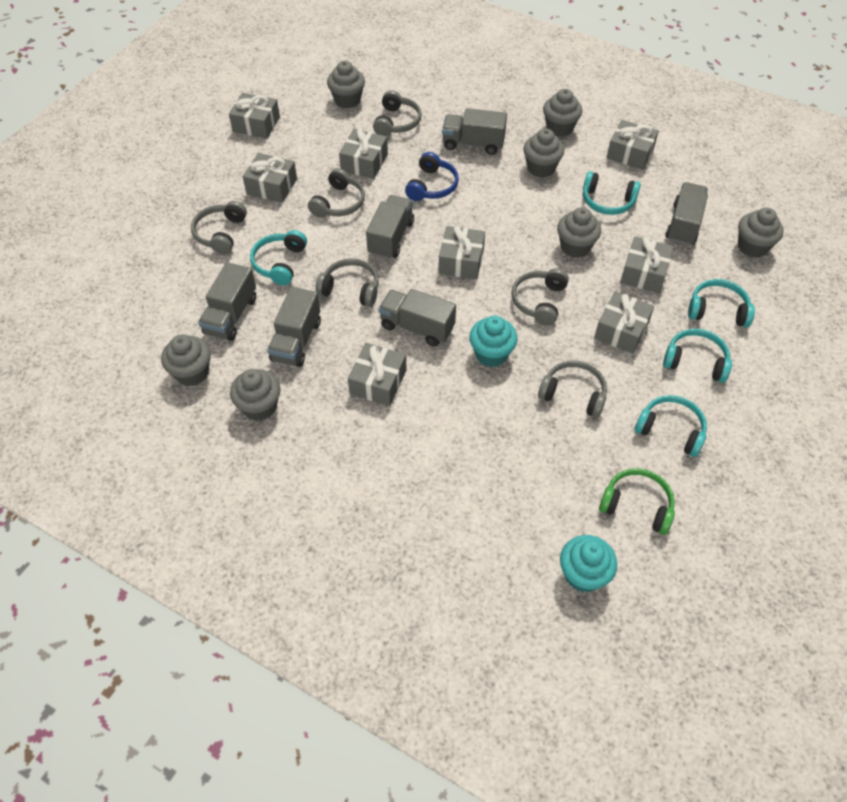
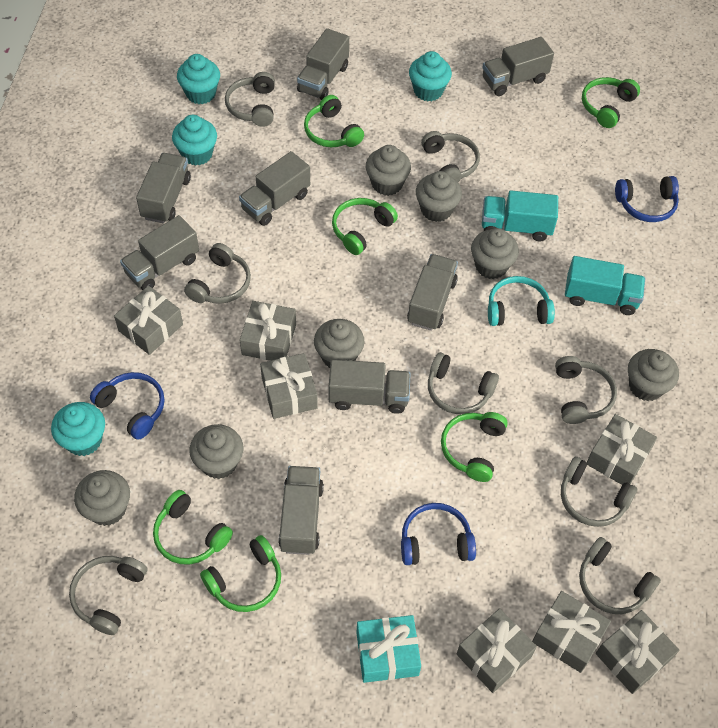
blue headphones: 1 -> 3
green headphones: 1 -> 6
grey gift: 8 -> 7
grey headphones: 6 -> 8
grey truck: 6 -> 8
turquoise cupcake: 2 -> 4
turquoise gift: 0 -> 1
turquoise headphones: 5 -> 1
turquoise truck: 0 -> 2

